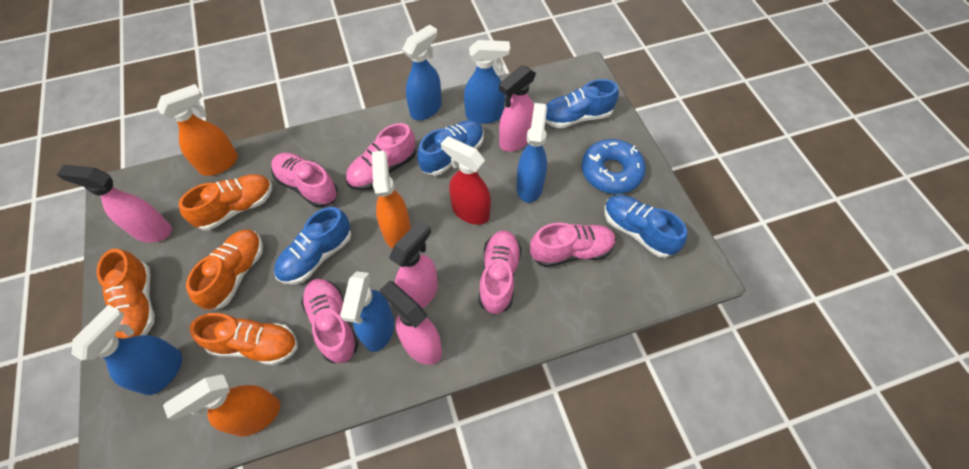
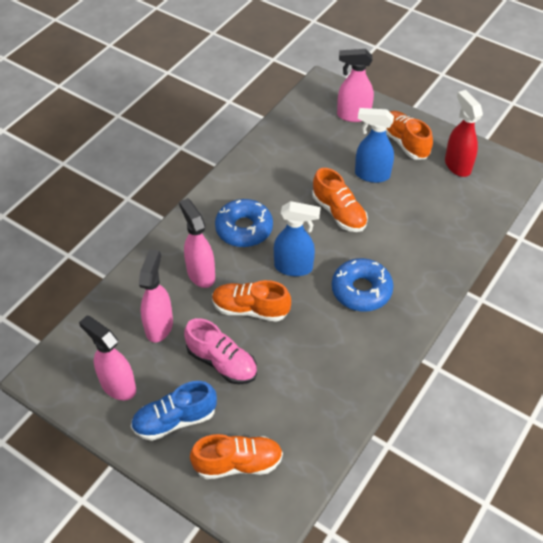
blue donut: 1 -> 2
blue shoe: 4 -> 1
blue spray bottle: 5 -> 2
orange spray bottle: 3 -> 0
pink shoe: 5 -> 1

